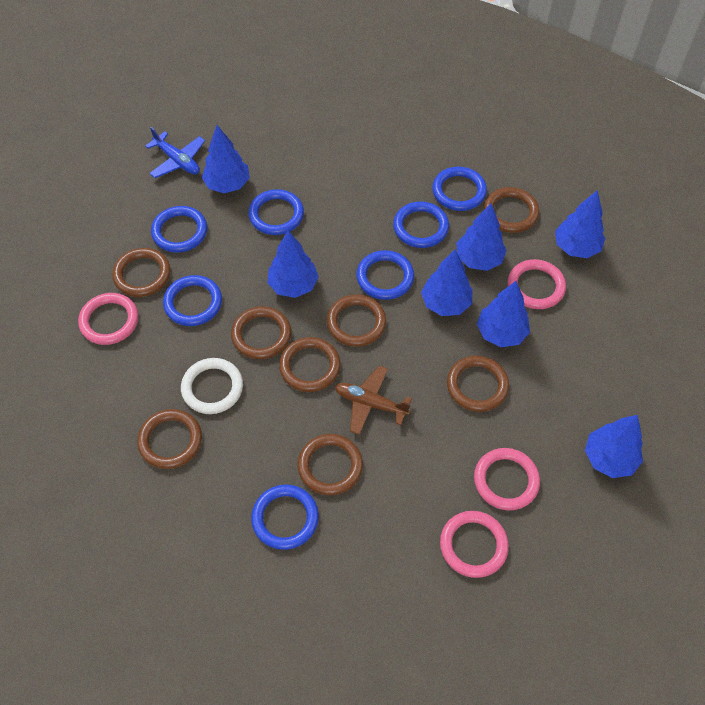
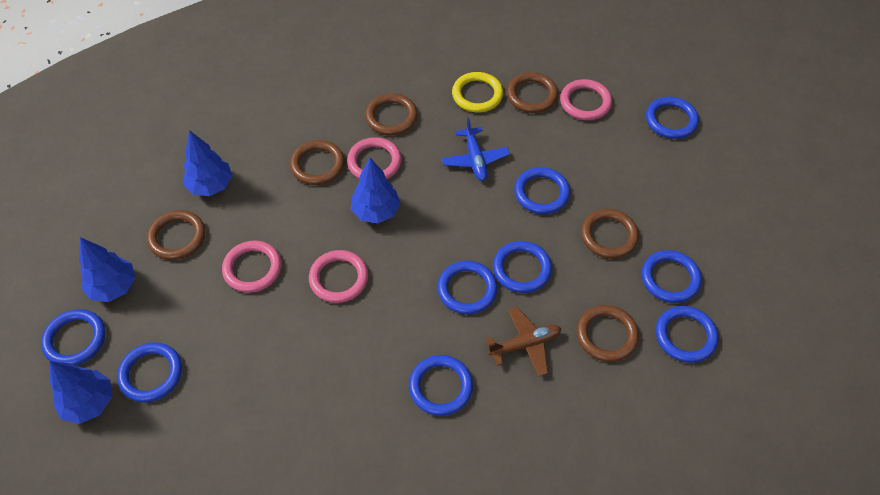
blue ring: 7 -> 9
blue tree: 7 -> 4
brown ring: 8 -> 6
white ring: 1 -> 0
yellow ring: 0 -> 1

